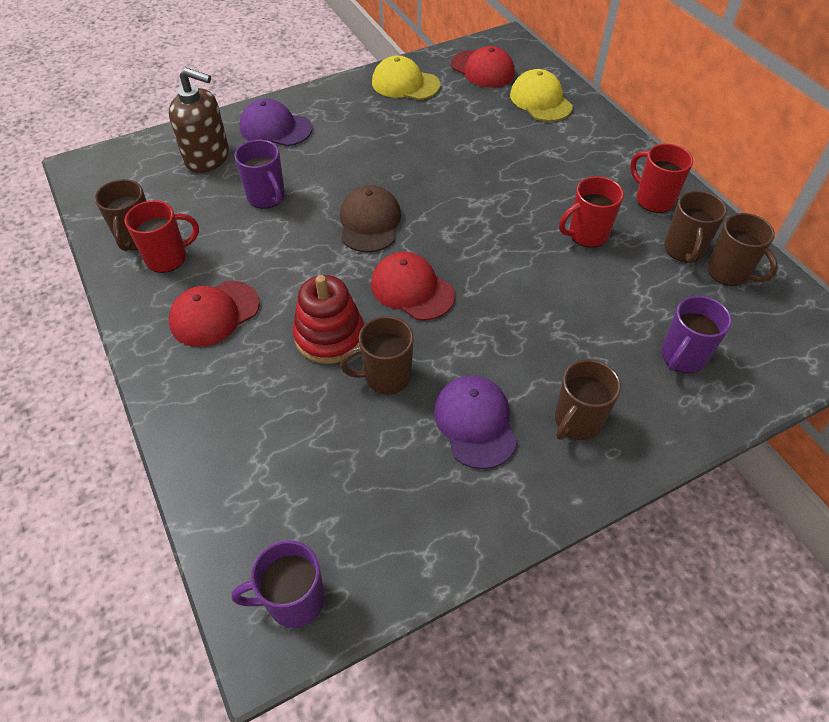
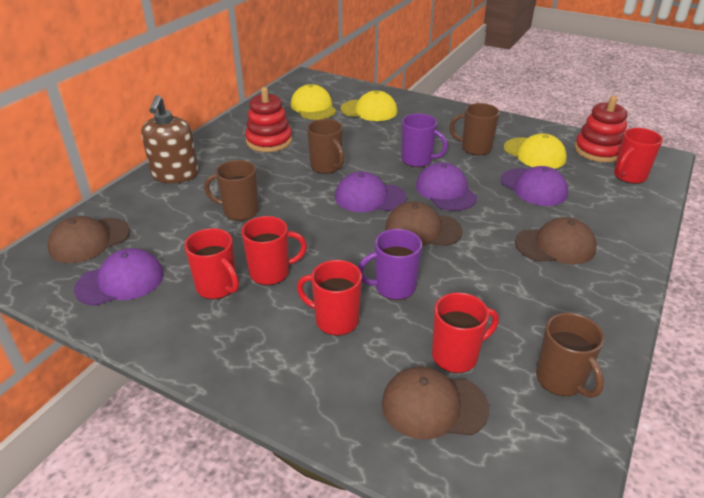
brown cap: 1 -> 4
brown mug: 5 -> 4
purple cap: 2 -> 4
purple mug: 3 -> 2
red cap: 3 -> 0
red mug: 3 -> 5
red stacking toy: 1 -> 2
yellow cap: 2 -> 3

